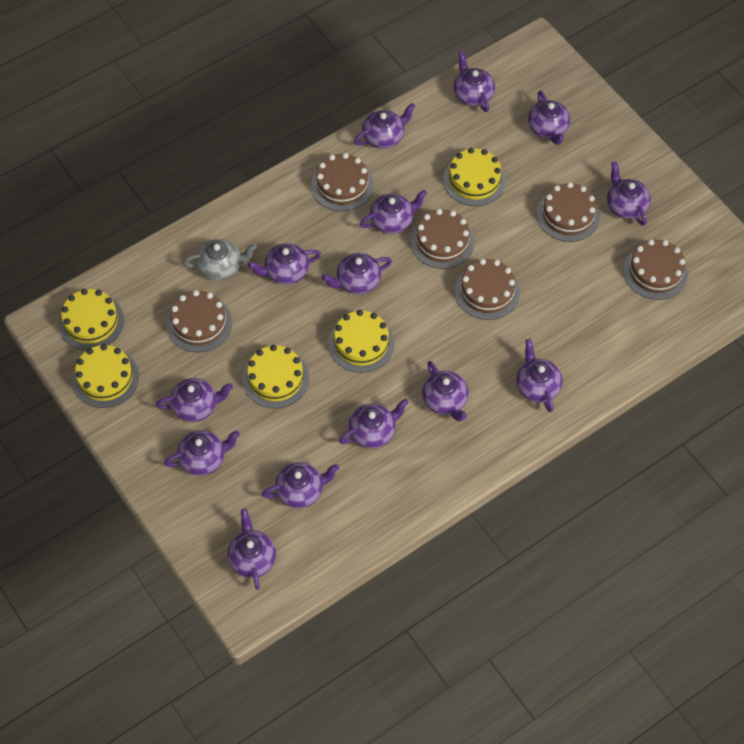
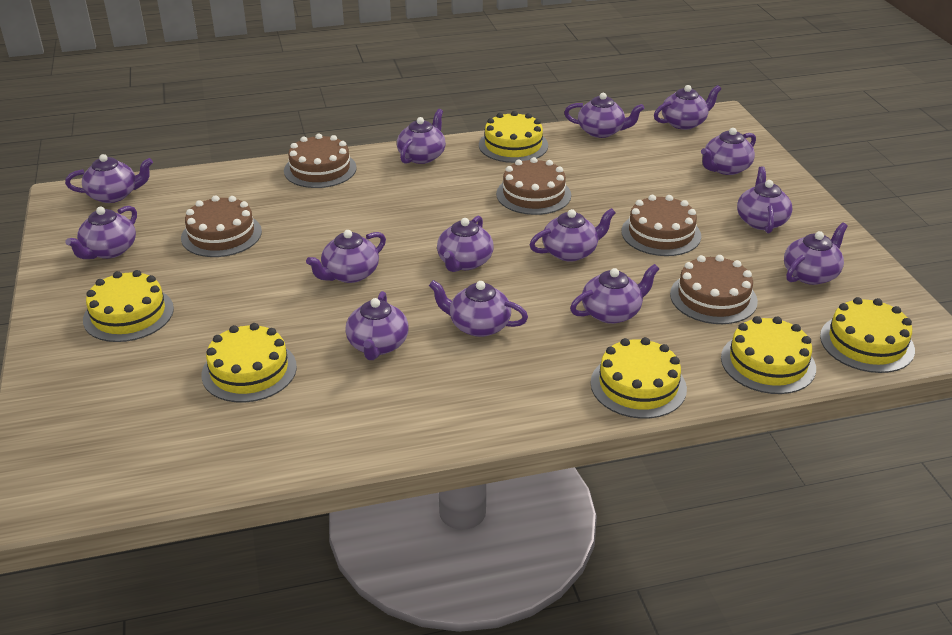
brown cake: 6 -> 5
grey teapot: 1 -> 0
yellow cake: 5 -> 6

